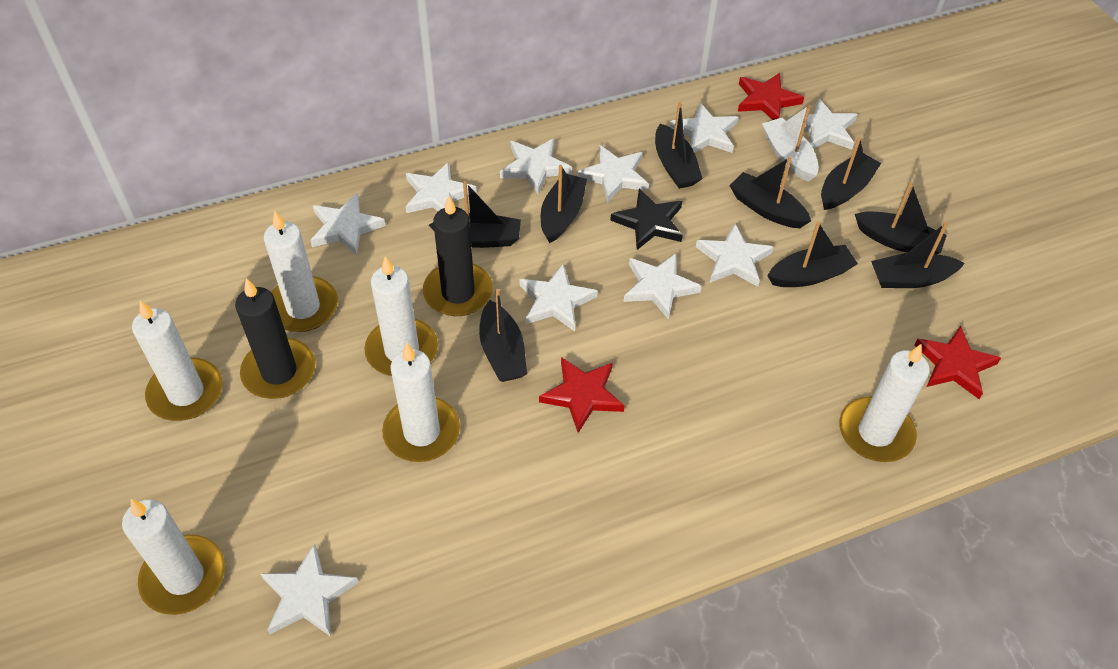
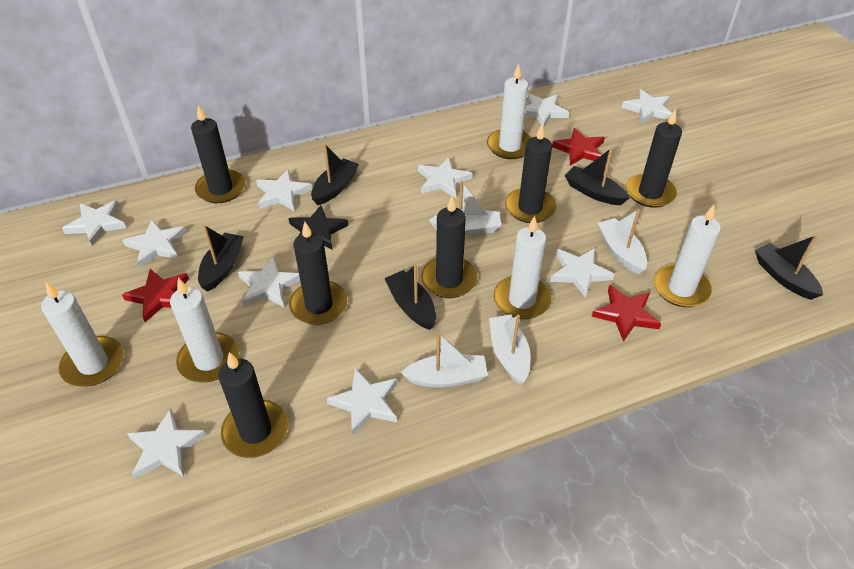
black boat: 9 -> 5
black candle: 2 -> 6
white boat: 1 -> 4
white candle: 6 -> 5

